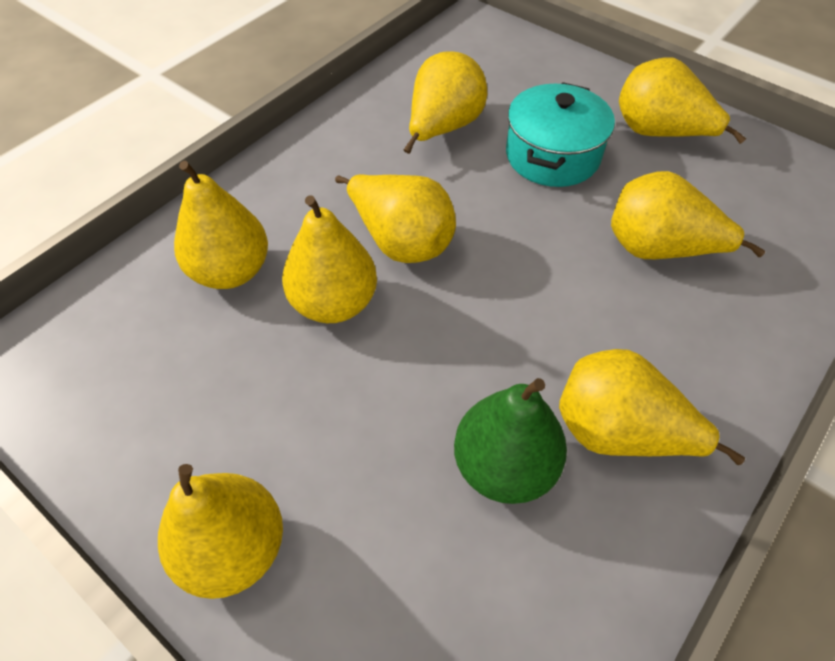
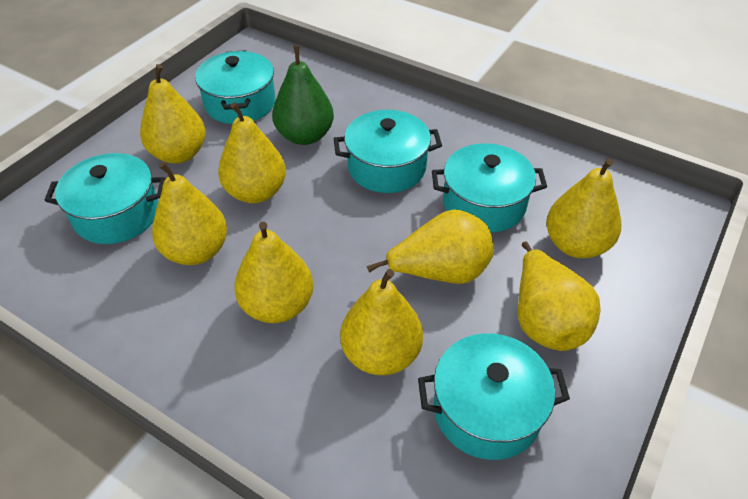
turquoise pot: 1 -> 5

